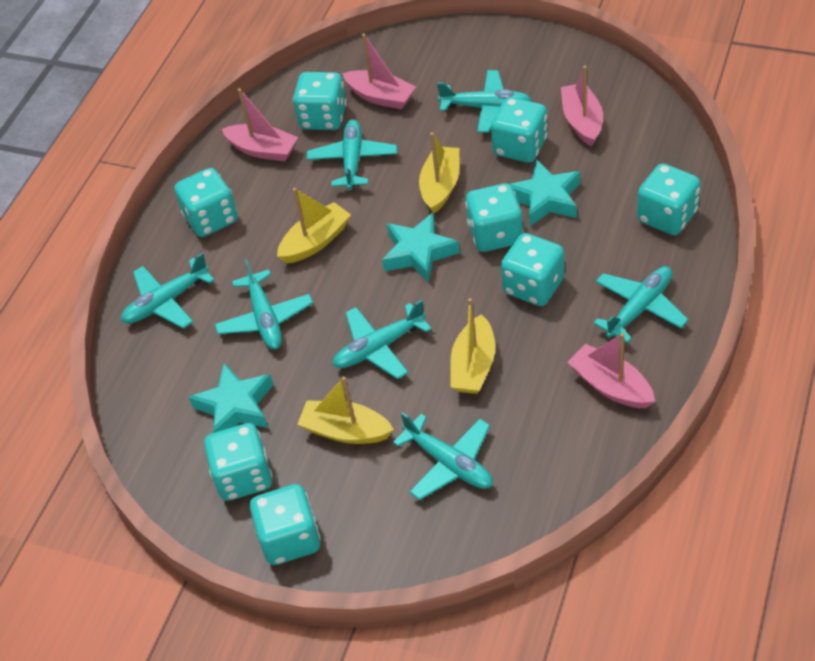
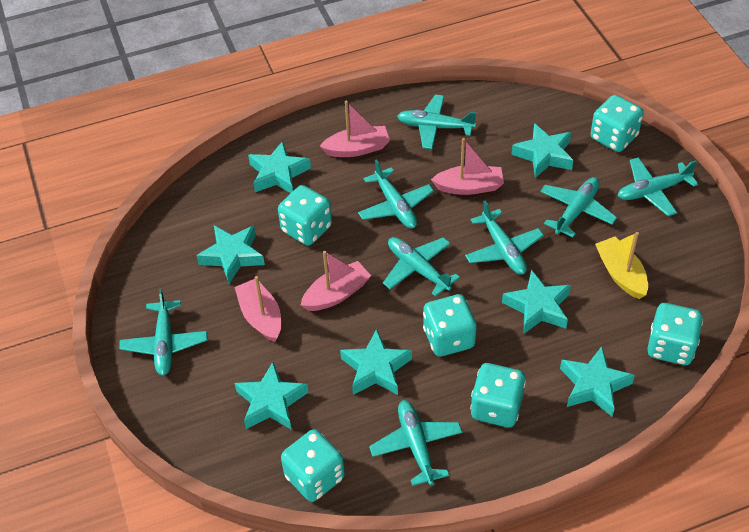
turquoise dice: 8 -> 6
turquoise plane: 7 -> 8
turquoise star: 3 -> 7
yellow boat: 4 -> 1

